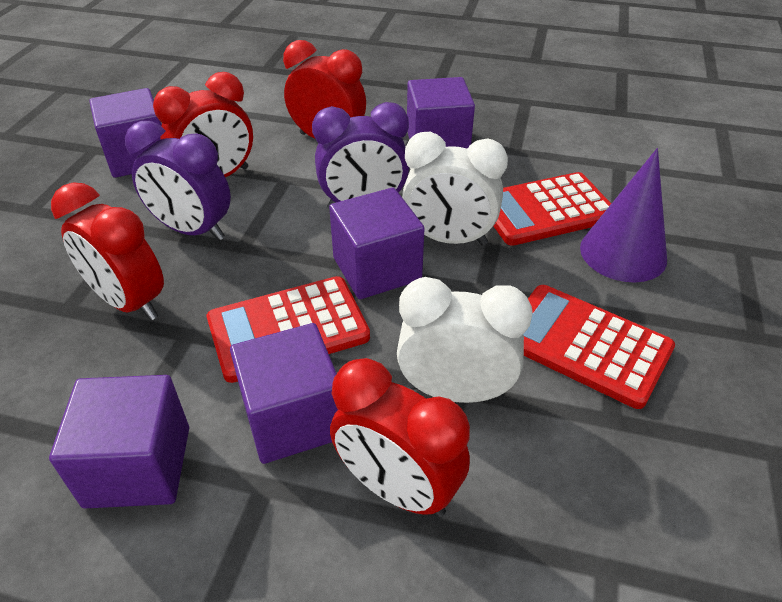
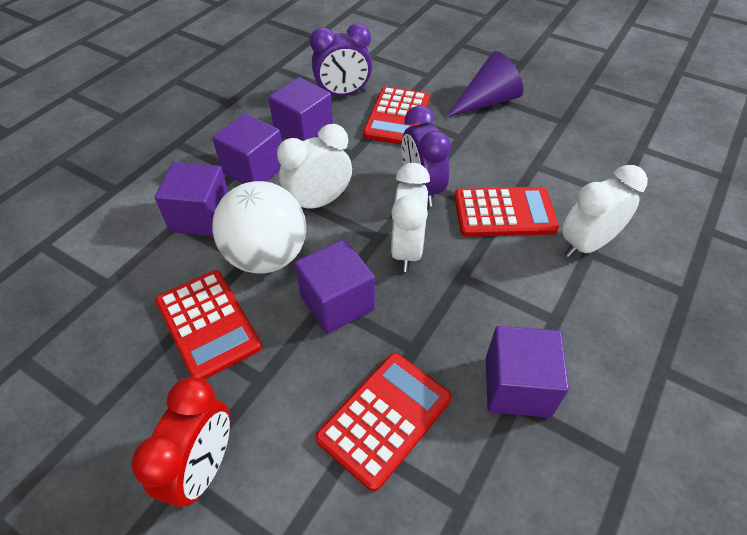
red calculator: 3 -> 4
red clock: 4 -> 1
white ball: 0 -> 1
white clock: 2 -> 3

